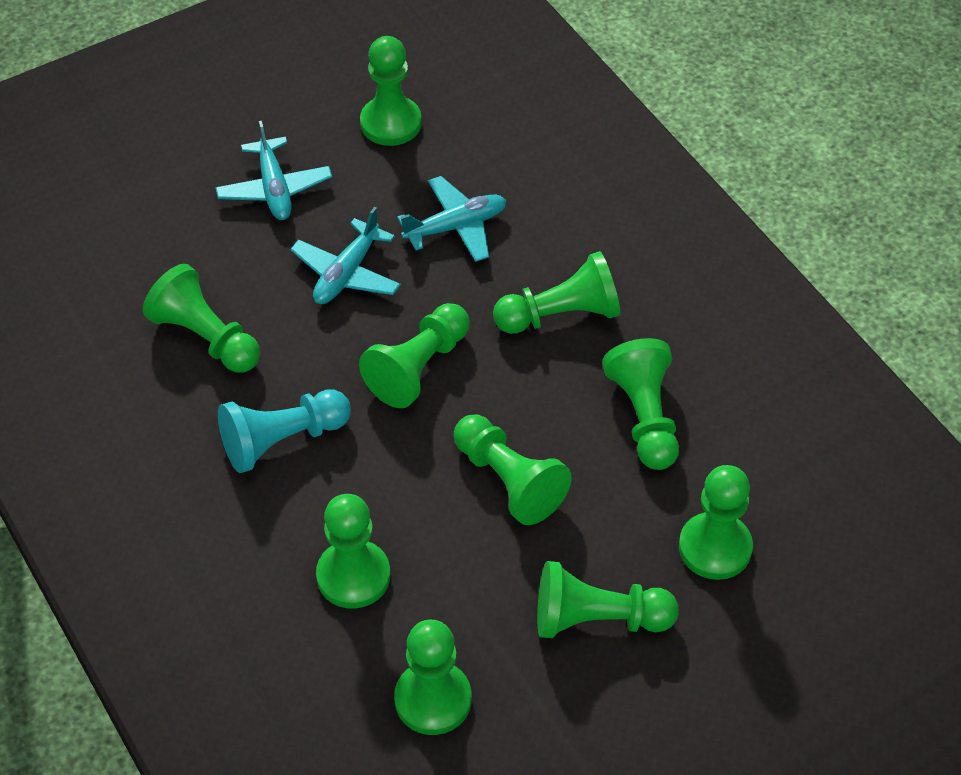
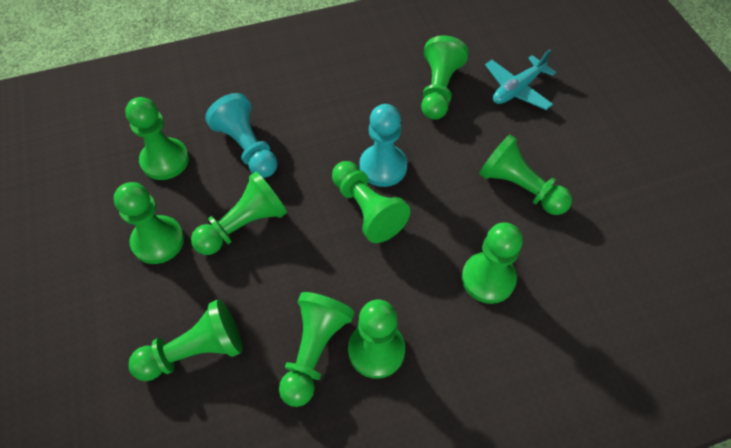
turquoise pawn: 1 -> 2
turquoise plane: 3 -> 1

